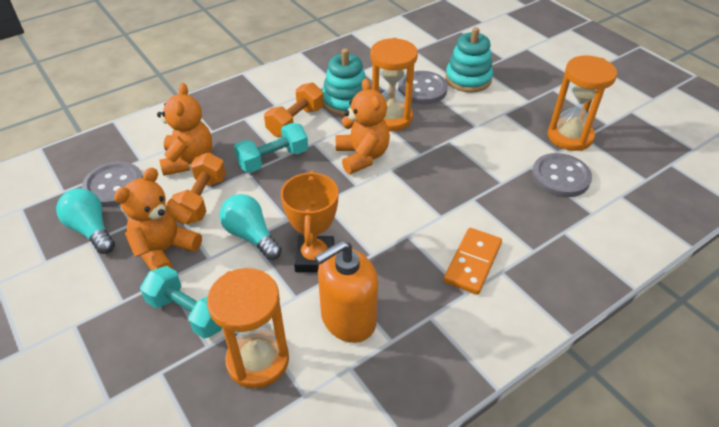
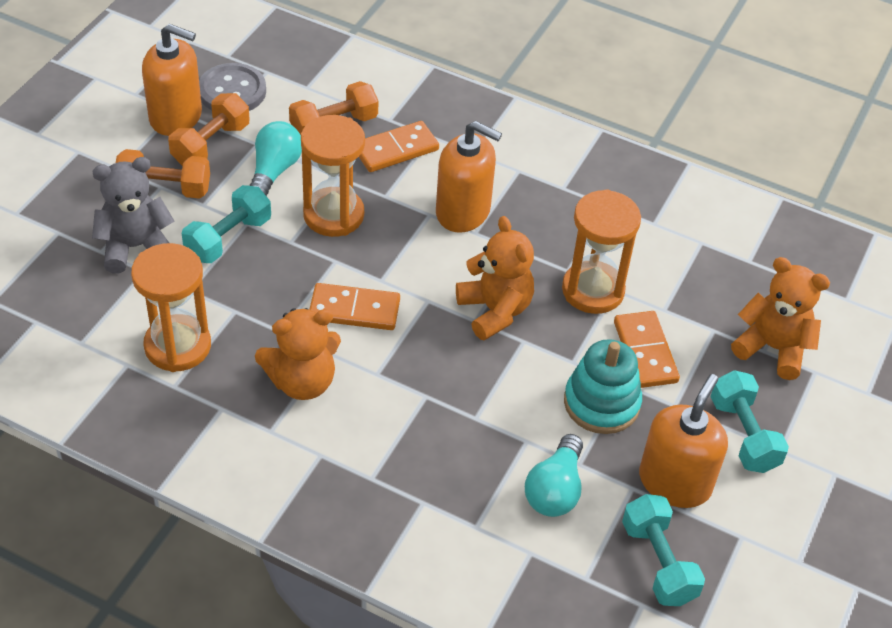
grey button: 3 -> 1
grey teddy bear: 0 -> 1
orange domino: 1 -> 3
orange dumbbell: 2 -> 3
orange soap dispenser: 1 -> 3
orange trophy: 1 -> 0
turquoise dumbbell: 2 -> 3
turquoise stacking toy: 2 -> 1

